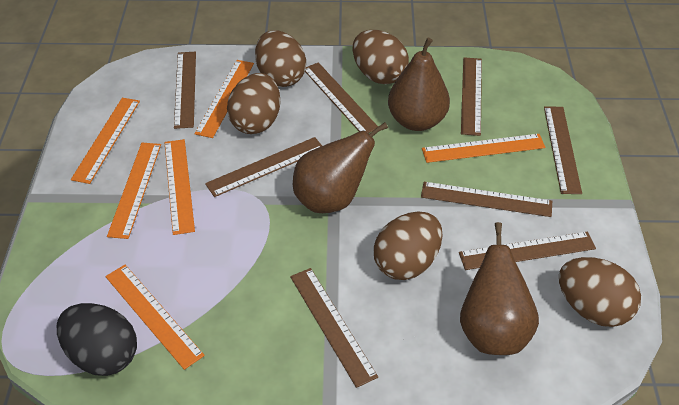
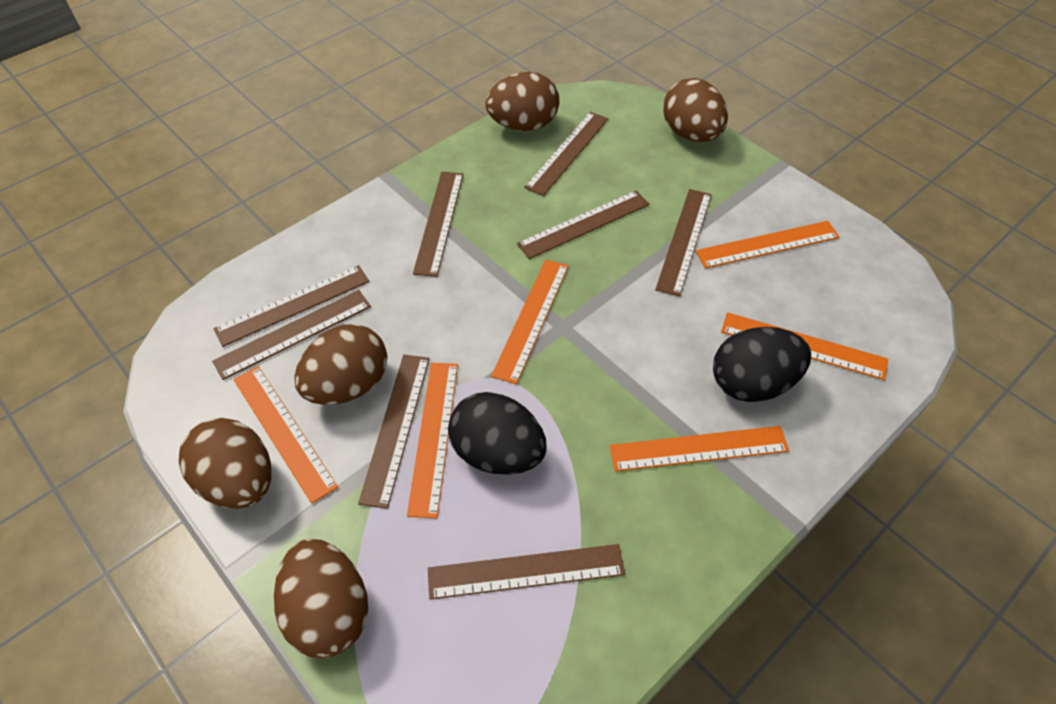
black egg: 1 -> 2
brown pear: 3 -> 0

